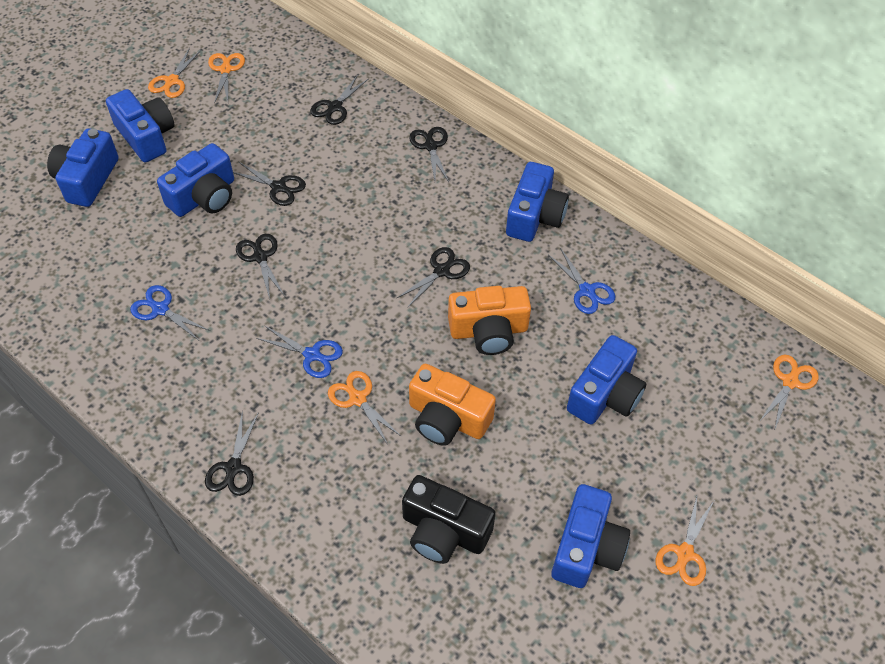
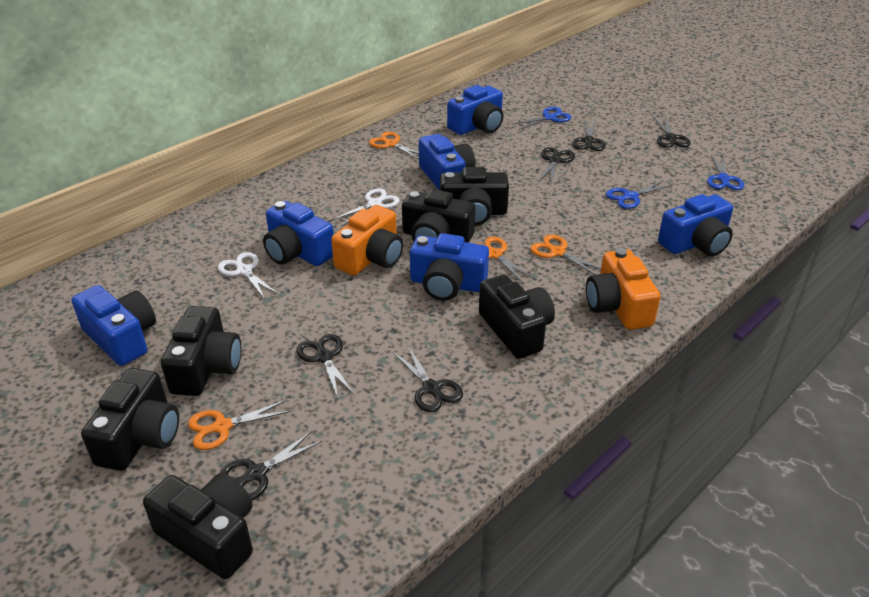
black camera: 1 -> 6
orange scissors: 5 -> 4
white scissors: 0 -> 2

